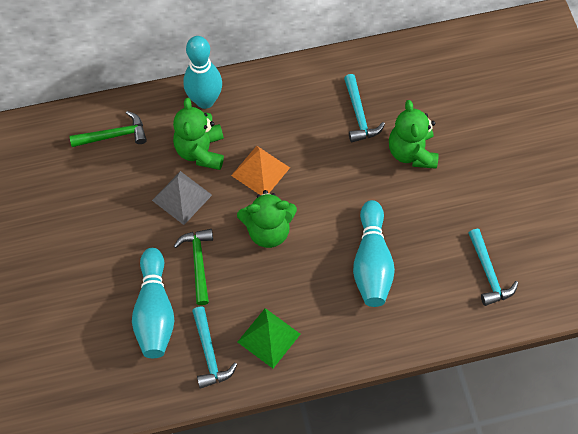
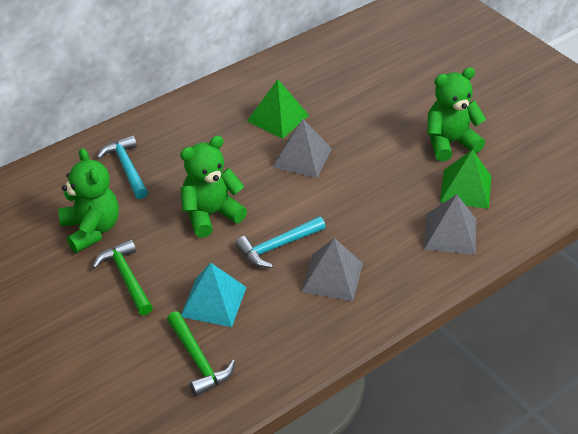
green pyramid: 1 -> 2
grey pyramid: 1 -> 3
orange pyramid: 1 -> 0
turquoise bowling pin: 3 -> 0
turquoise hammer: 3 -> 2
turquoise pyramid: 0 -> 1

